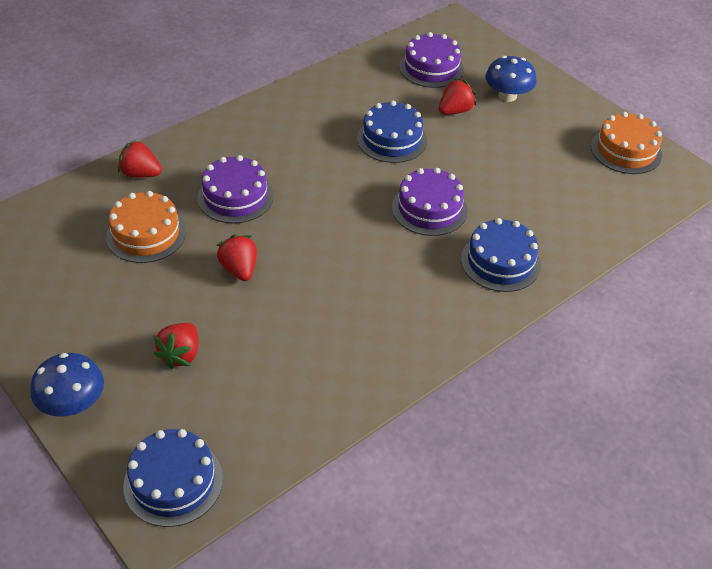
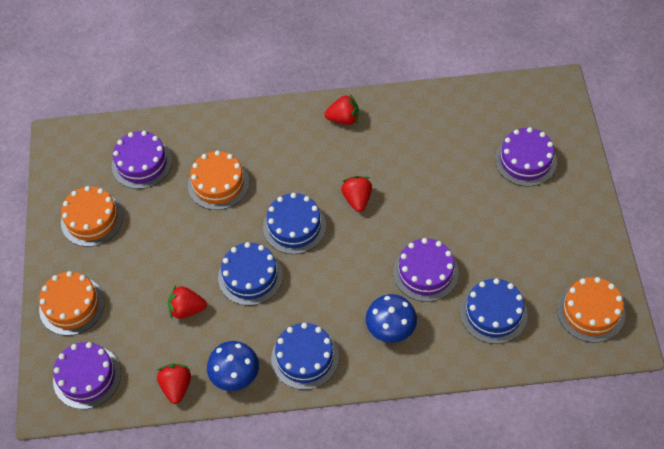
blue cake: 3 -> 4
orange cake: 2 -> 4
purple cake: 3 -> 4

